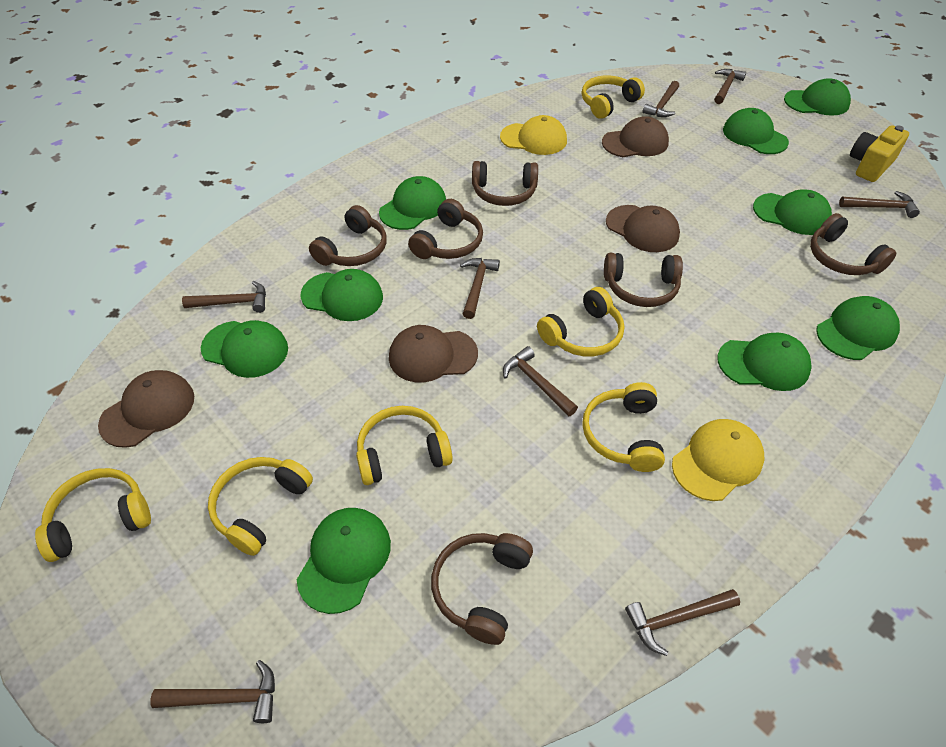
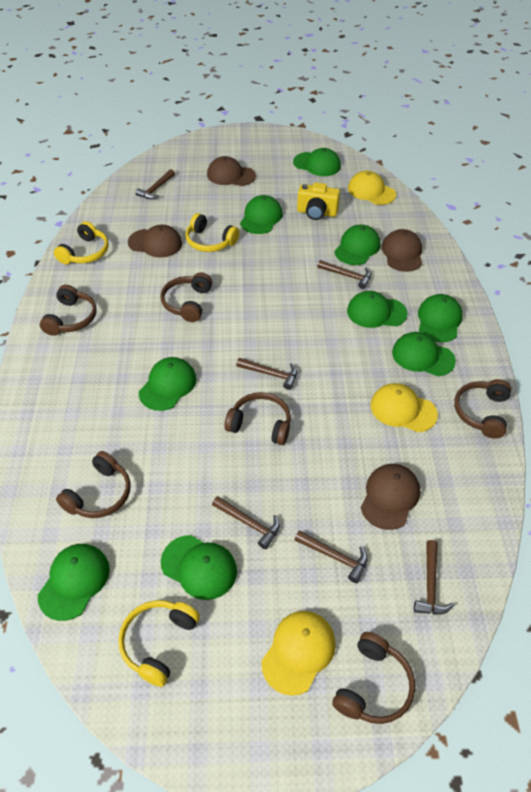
brown hammer: 8 -> 6
yellow cap: 2 -> 3
yellow headphones: 6 -> 3

